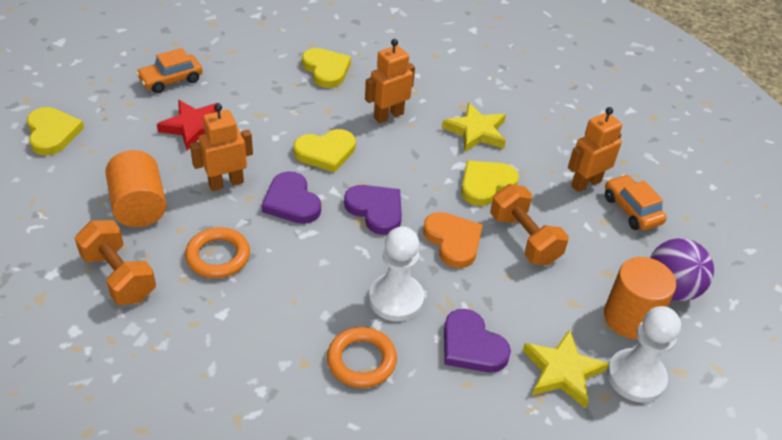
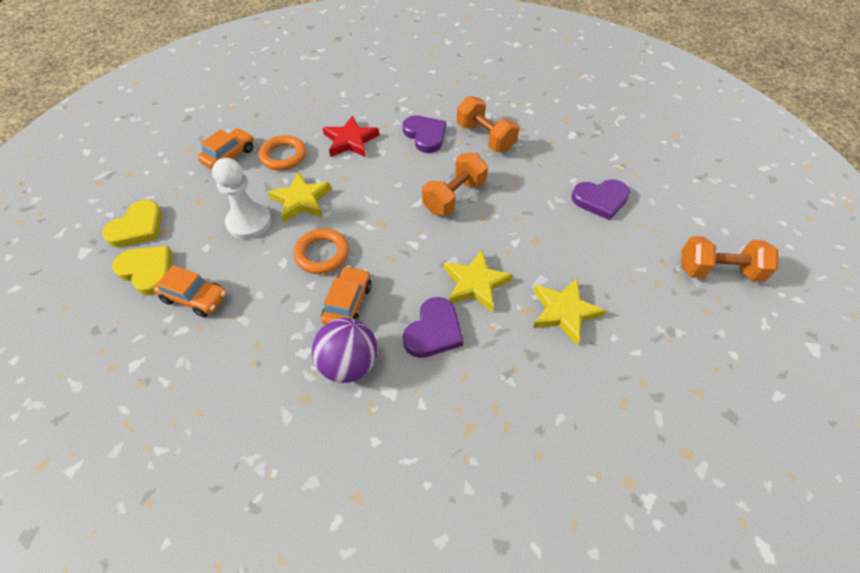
orange car: 2 -> 3
orange cylinder: 2 -> 0
orange dumbbell: 2 -> 3
orange heart: 1 -> 0
orange robot: 3 -> 0
white pawn: 2 -> 1
yellow heart: 4 -> 2
yellow star: 2 -> 3

